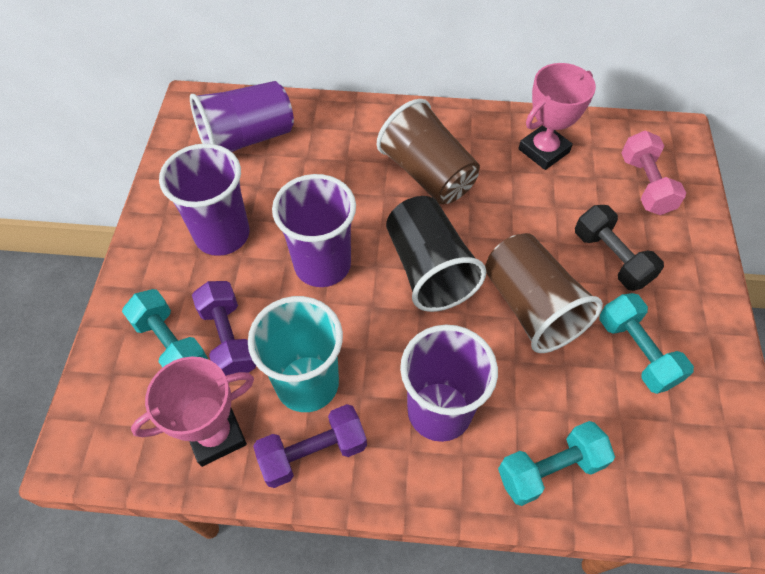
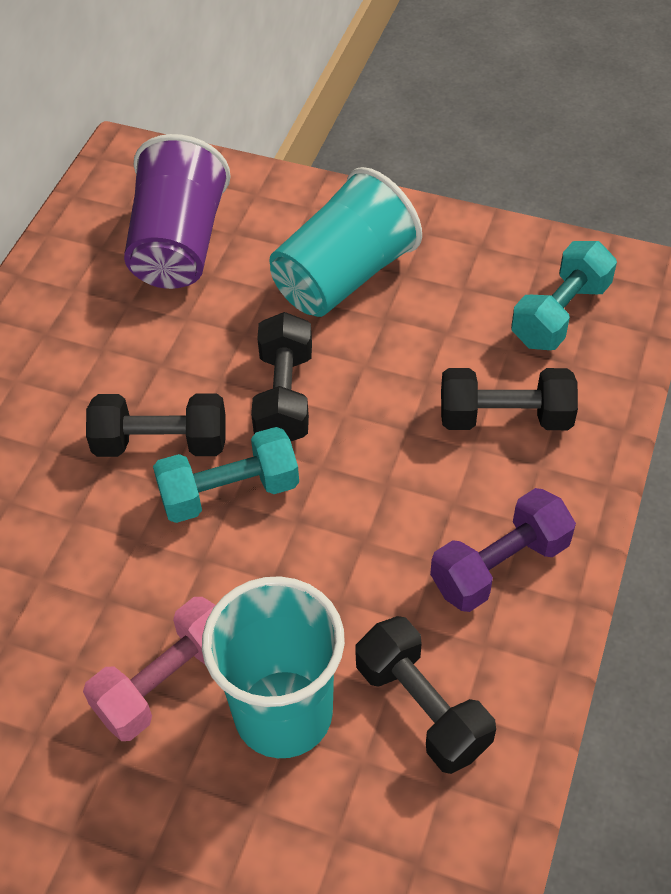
black cup: 1 -> 0
black dumbbell: 1 -> 4
brown cup: 2 -> 0
pink trophy: 2 -> 0
purple cup: 4 -> 1
purple dumbbell: 2 -> 1
turquoise cup: 1 -> 2
turquoise dumbbell: 3 -> 2

